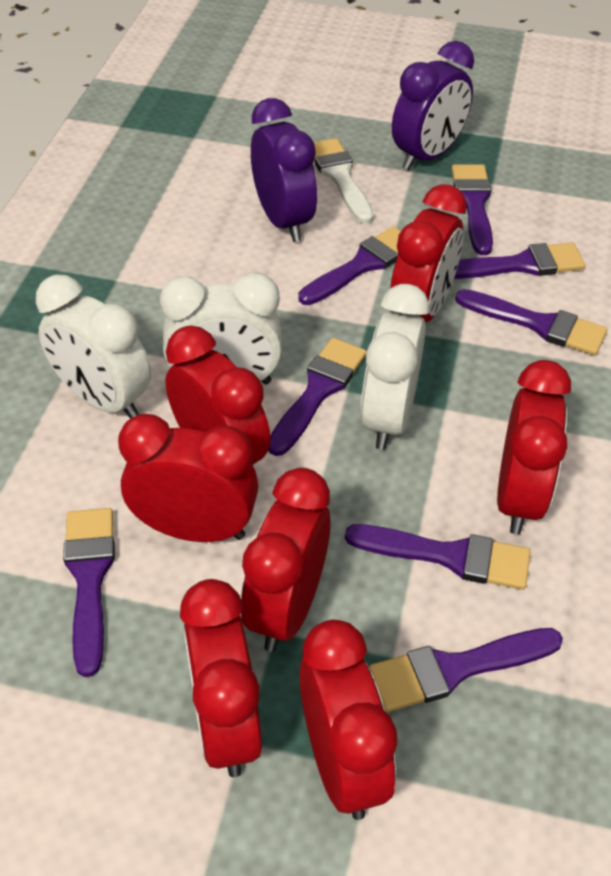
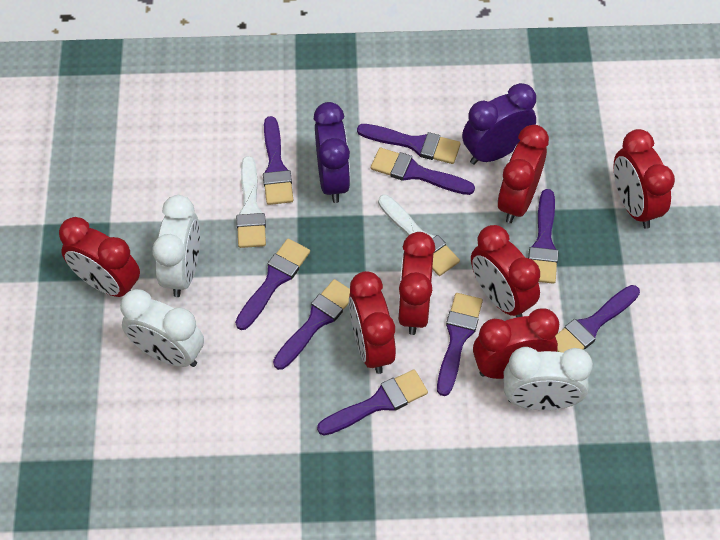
purple brush: 8 -> 9
white brush: 1 -> 2

